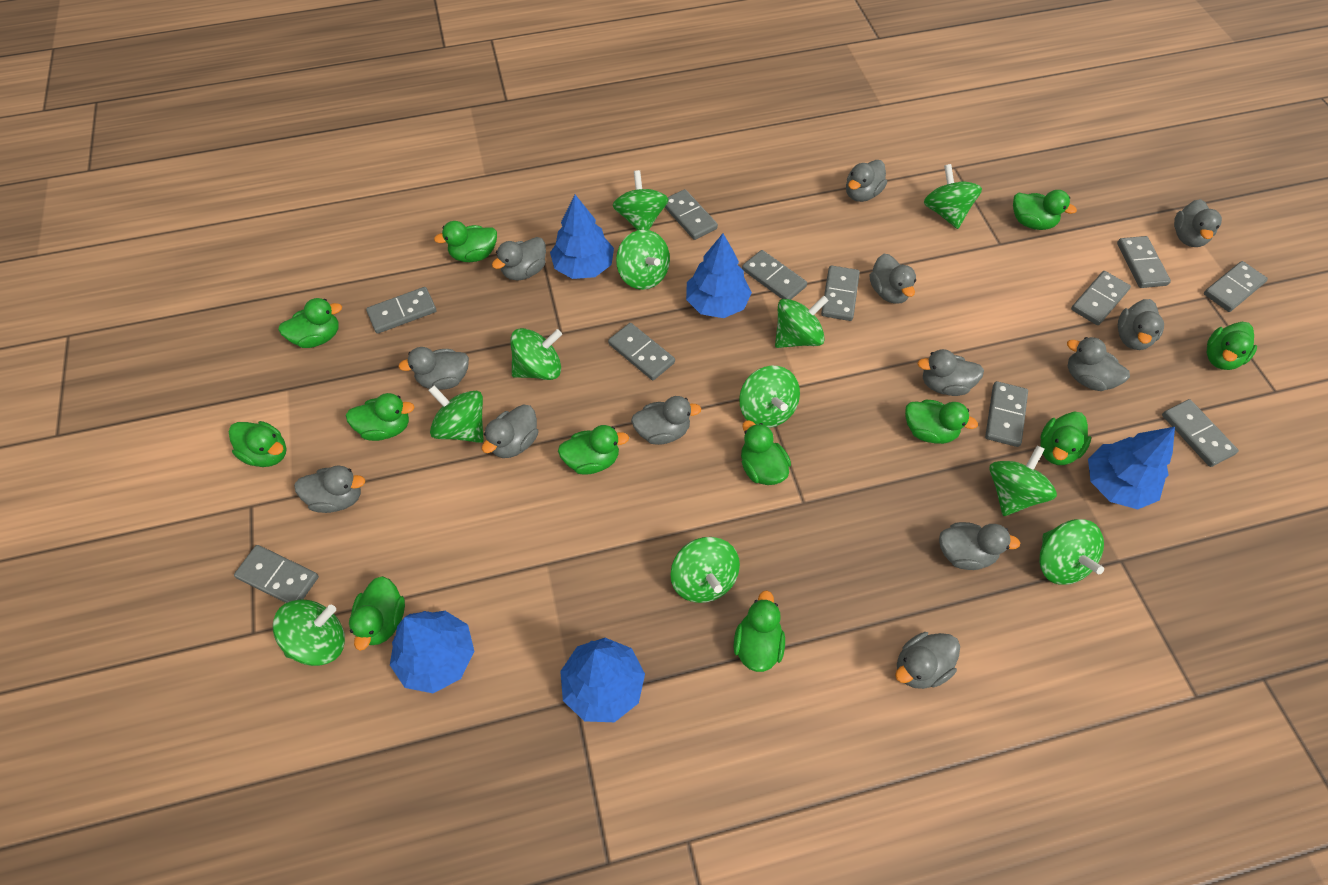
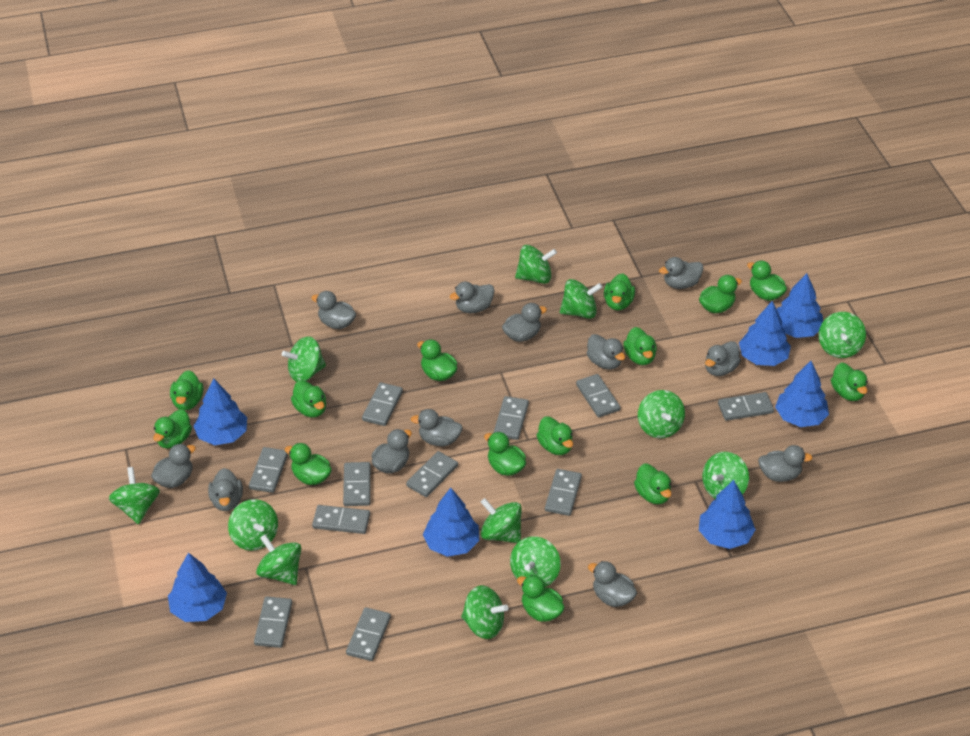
blue tree: 5 -> 7
green duck: 12 -> 14
green spinning top: 11 -> 12
grey duck: 13 -> 12

